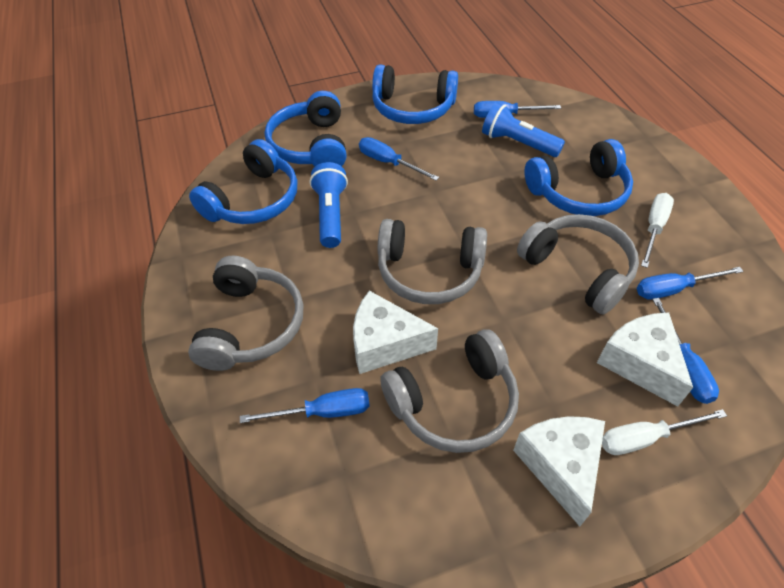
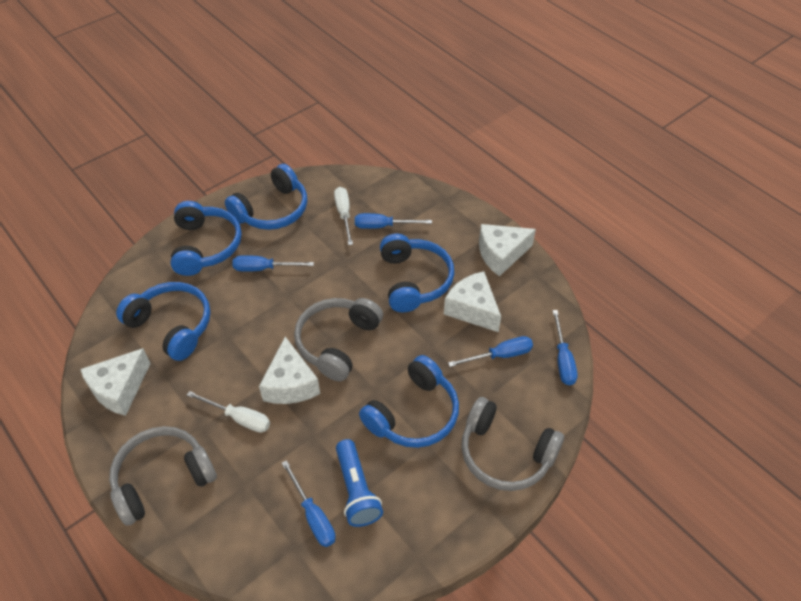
blue flashlight: 2 -> 1
blue headphones: 4 -> 5
grey headphones: 4 -> 3
white cheese: 3 -> 4

